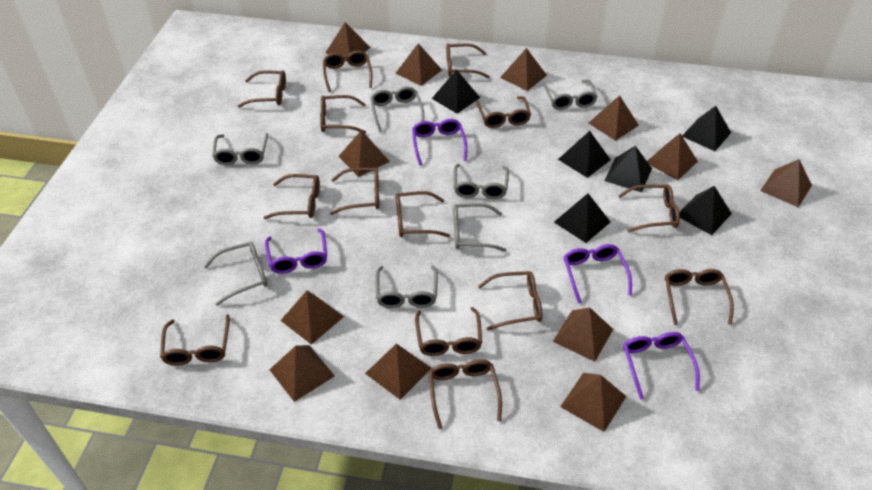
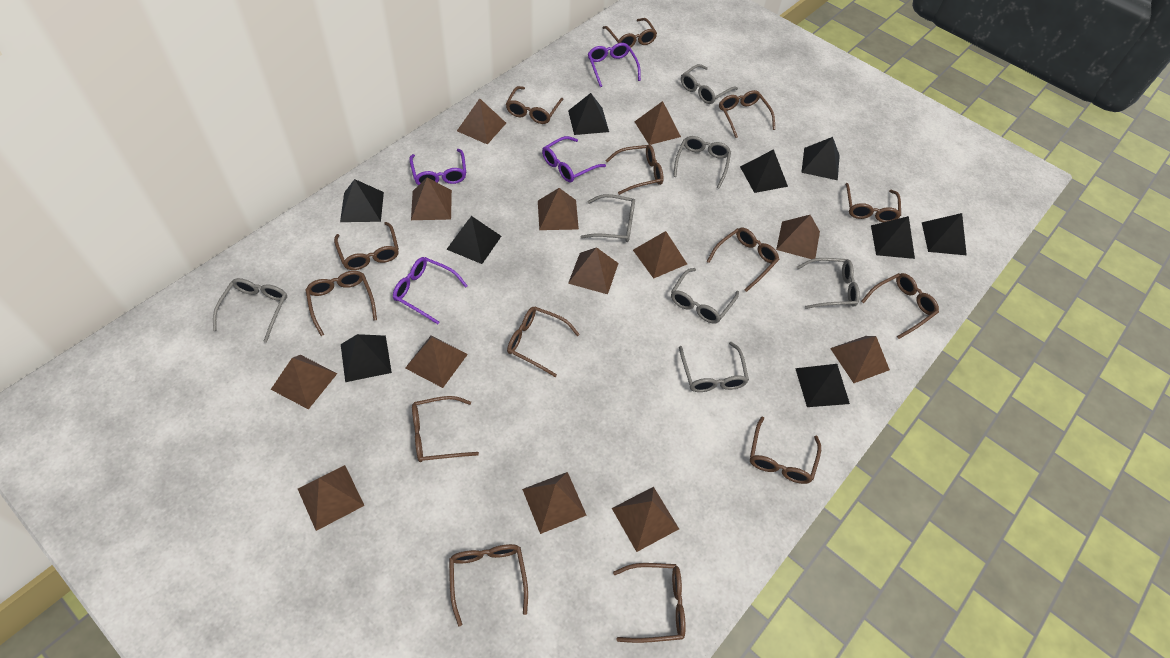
black pyramid: 6 -> 9
brown pyramid: 12 -> 13

